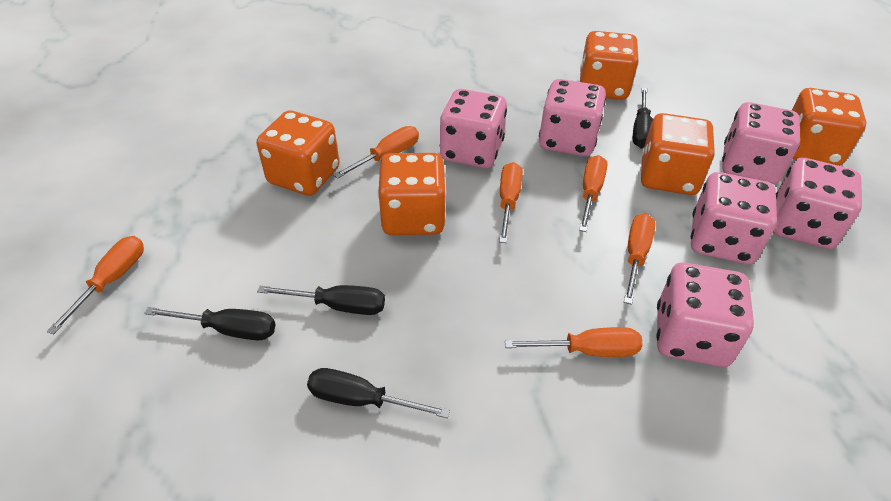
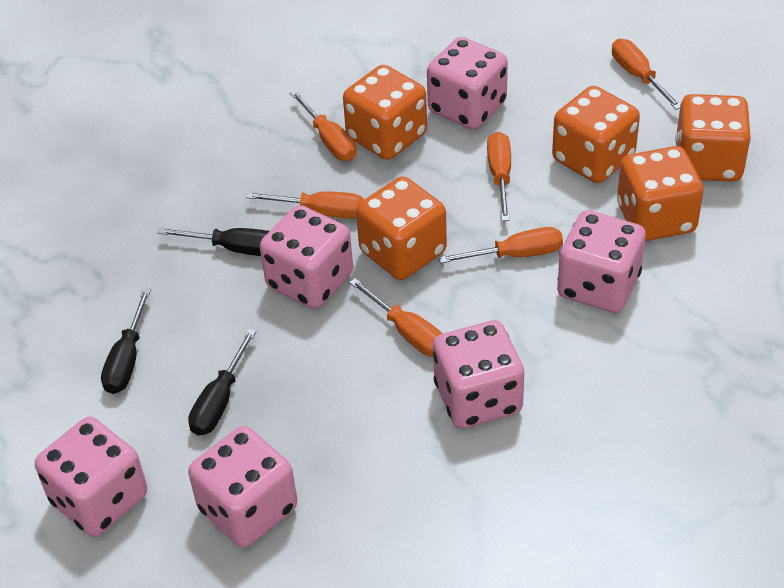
black screwdriver: 4 -> 3

